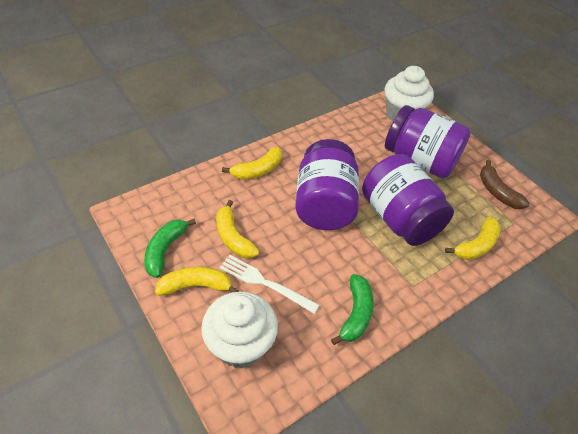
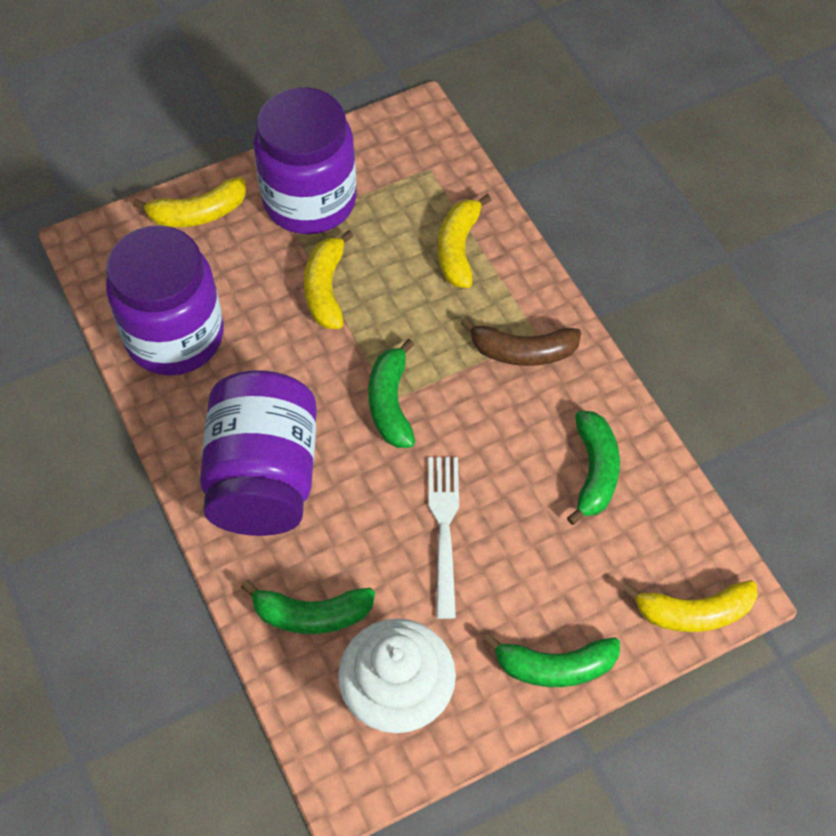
green banana: 2 -> 4
white cupcake: 2 -> 1

